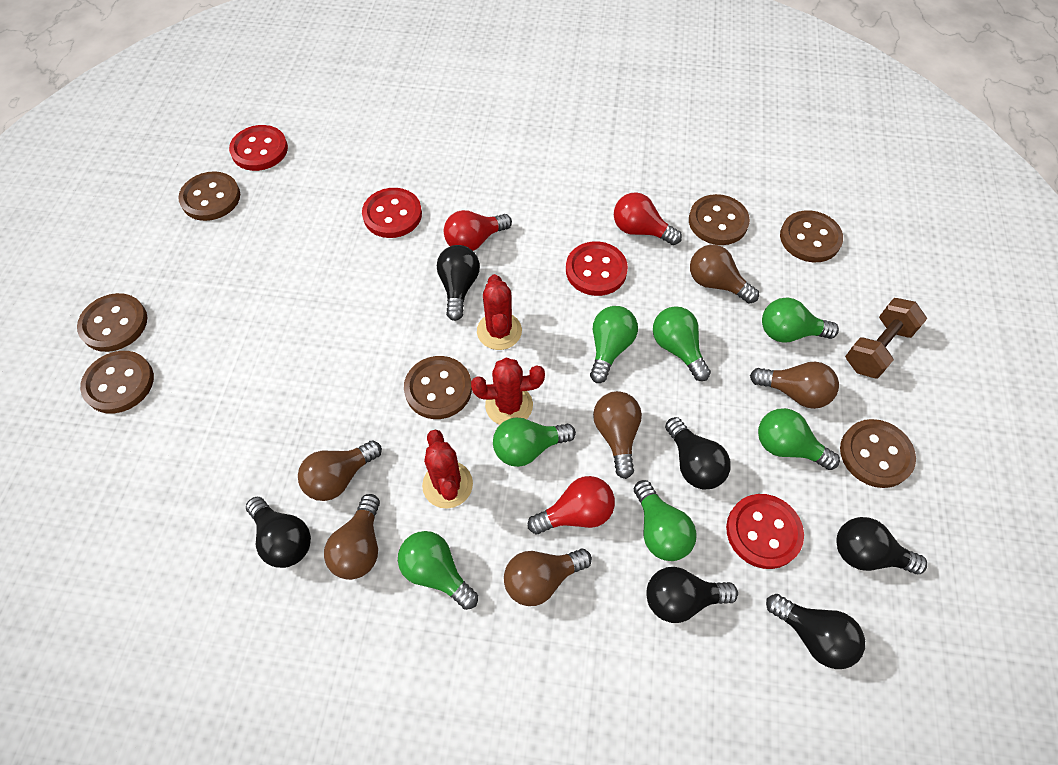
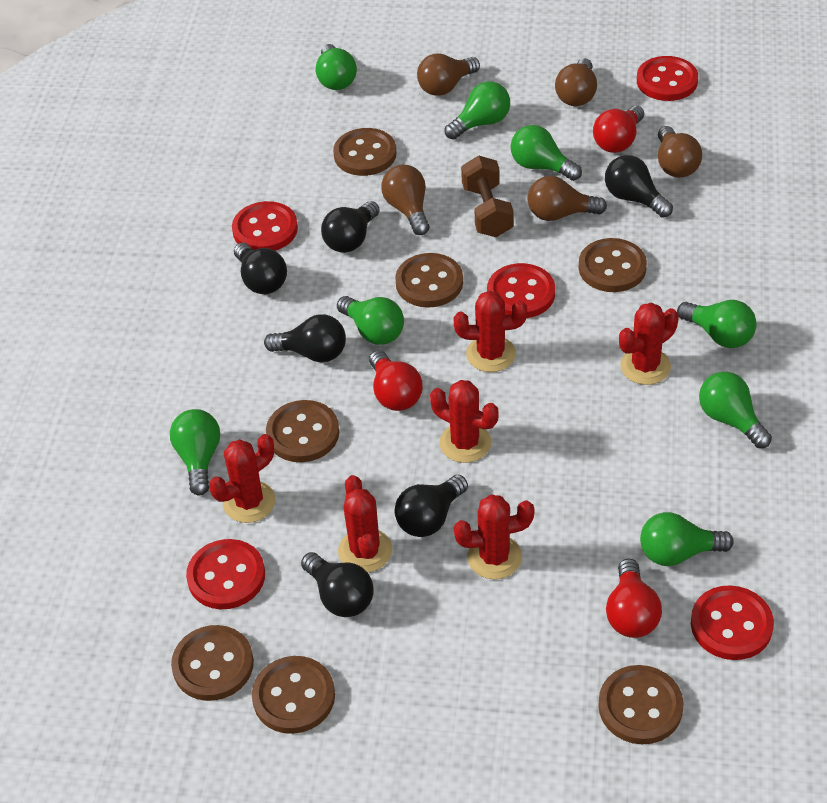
brown light bulb: 6 -> 5
green light bulb: 7 -> 8
red button: 4 -> 5
red cactus: 3 -> 6

